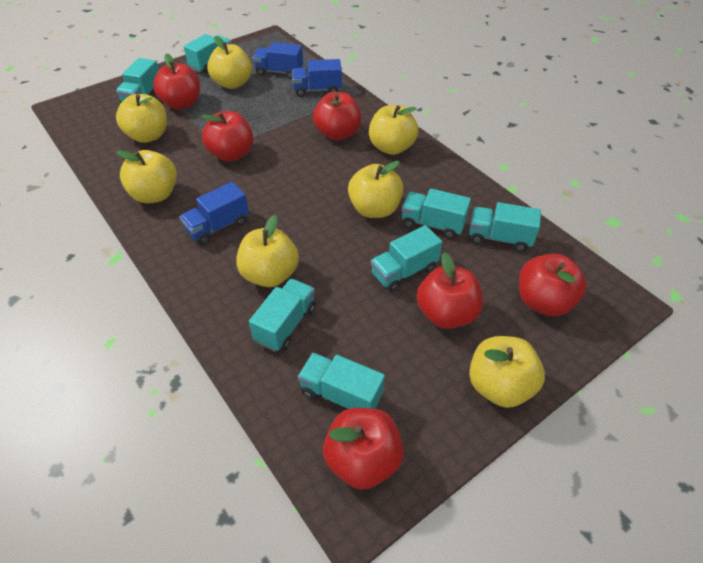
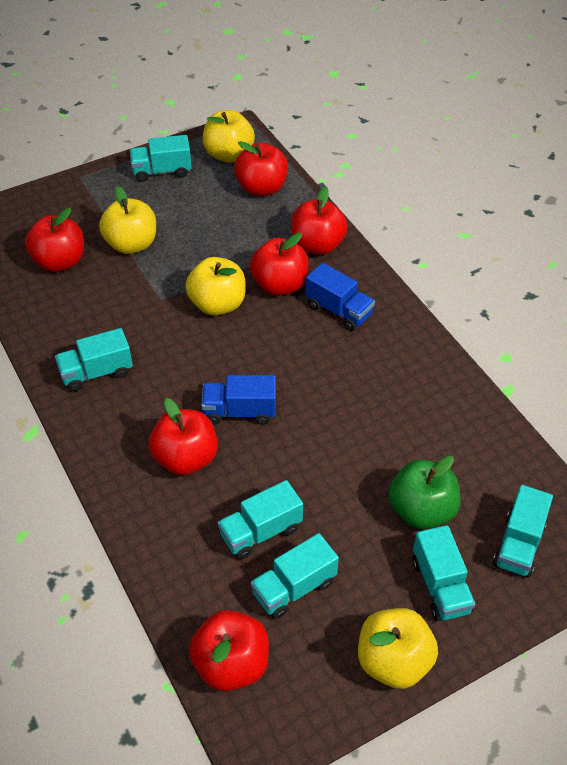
blue truck: 3 -> 2
green apple: 0 -> 1
turquoise truck: 7 -> 6
yellow apple: 7 -> 4

